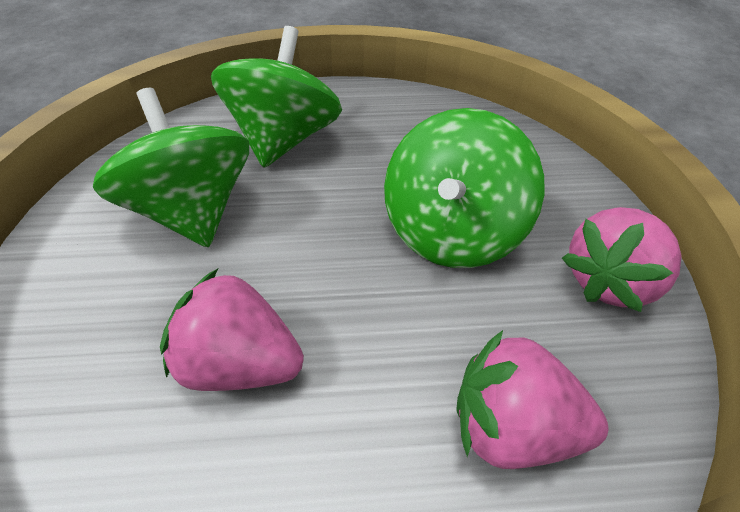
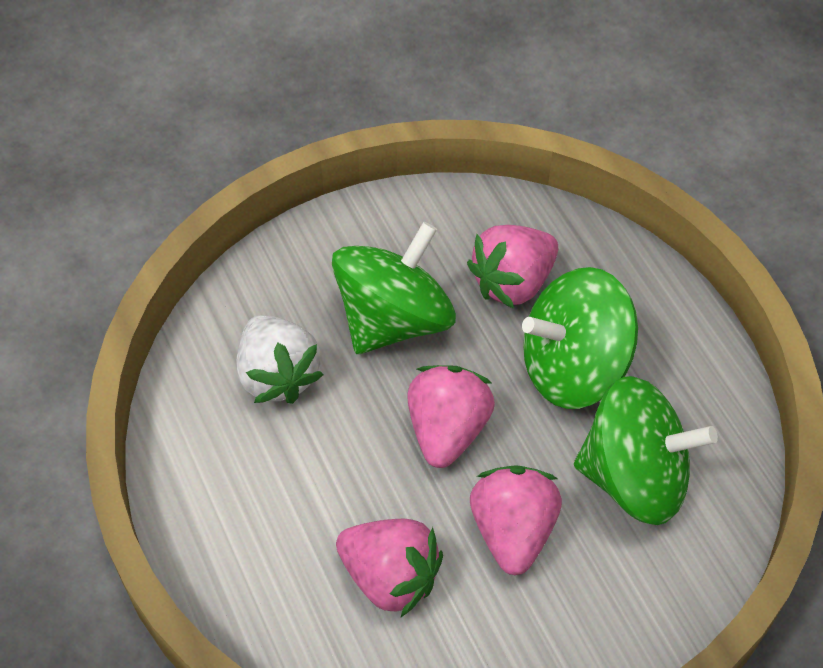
pink strawberry: 3 -> 4
white strawberry: 0 -> 1

